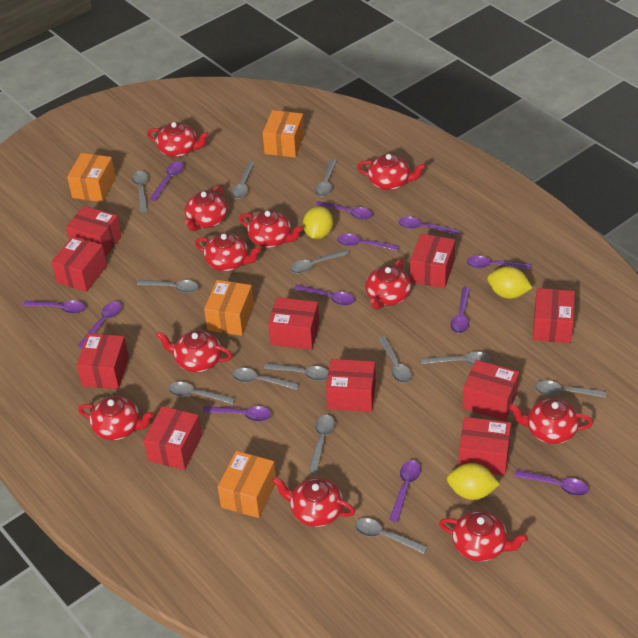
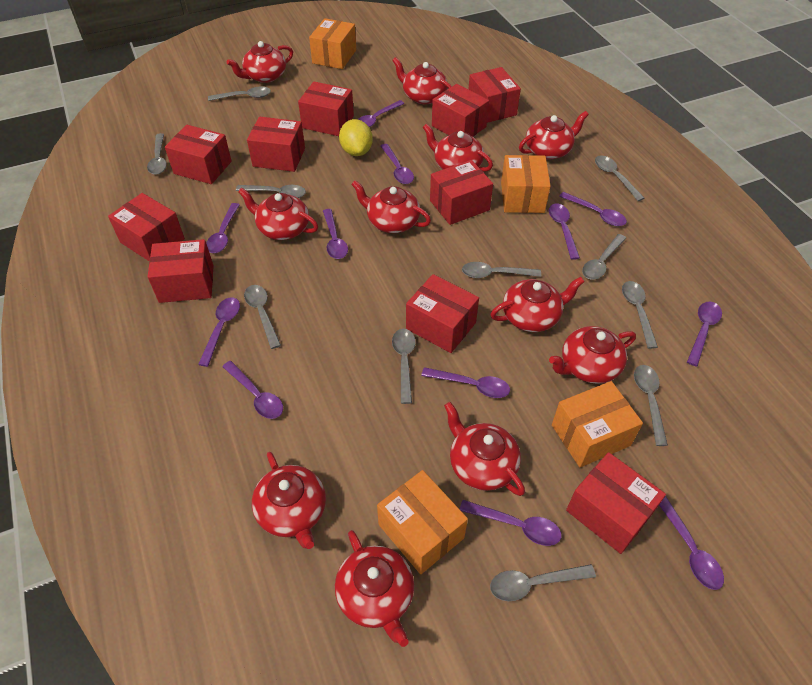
grey spoon: 13 -> 11
yellow lemon: 3 -> 1

